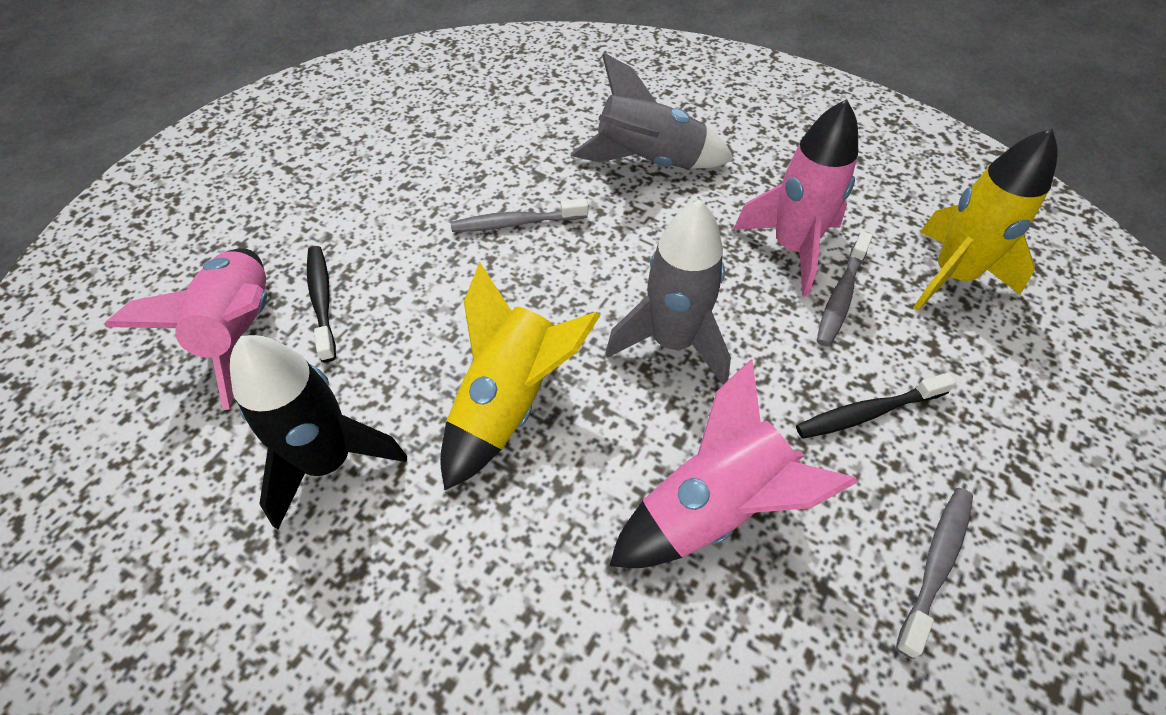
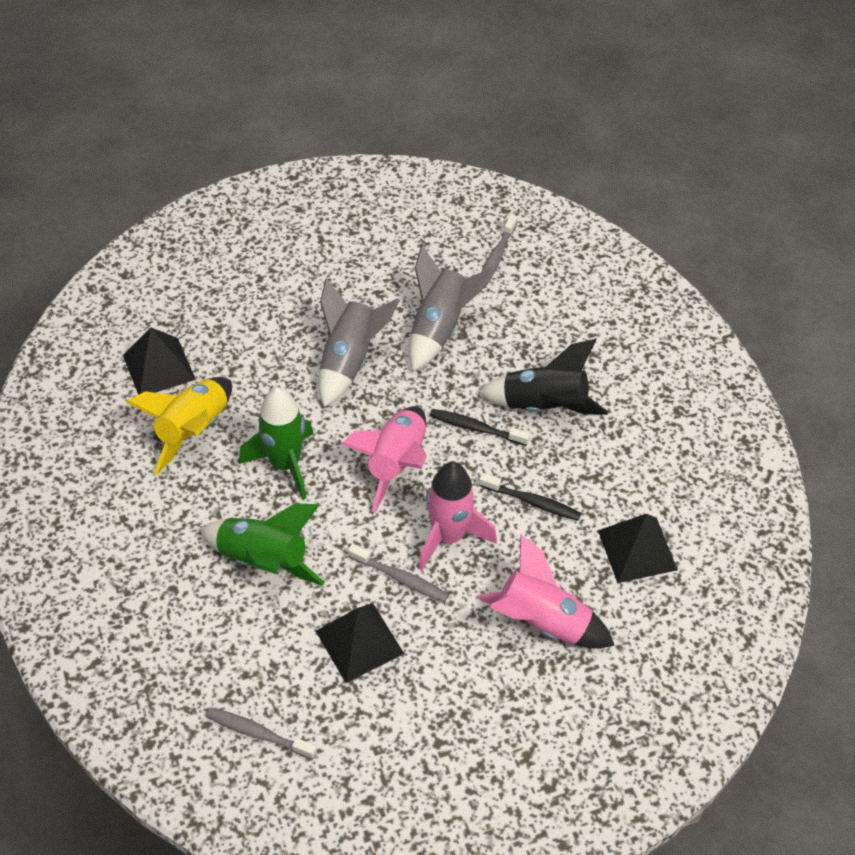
black pyramid: 0 -> 3
green rocket: 0 -> 2
yellow rocket: 2 -> 1

